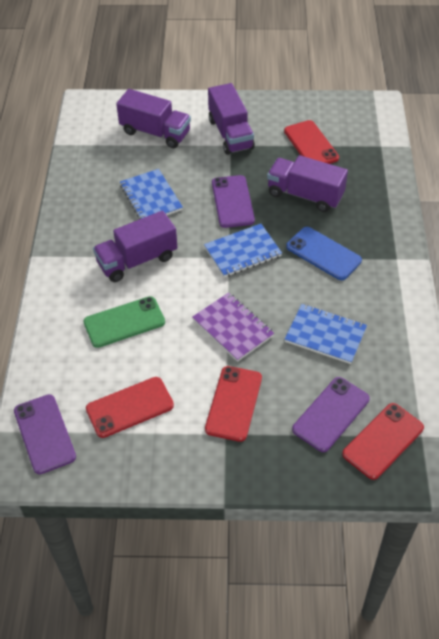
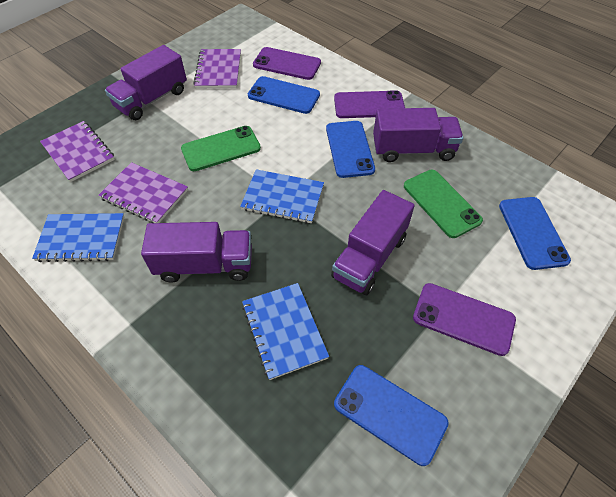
blue phone: 1 -> 4
green phone: 1 -> 2
purple notebook: 1 -> 3
red phone: 4 -> 0

